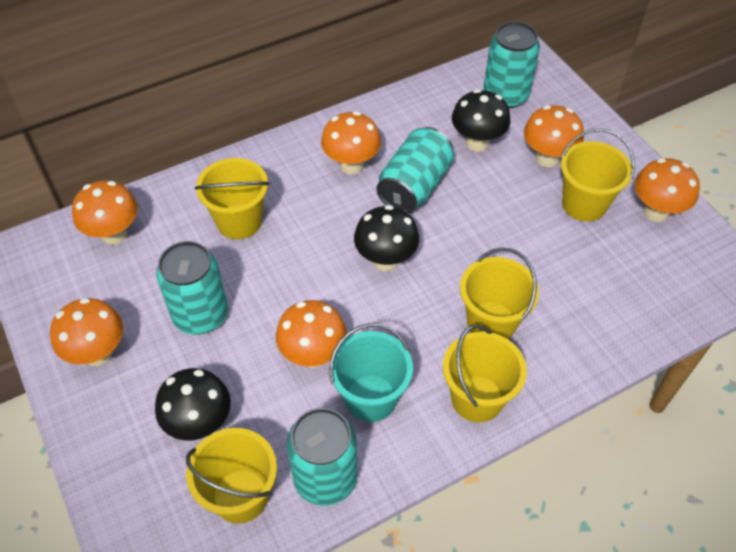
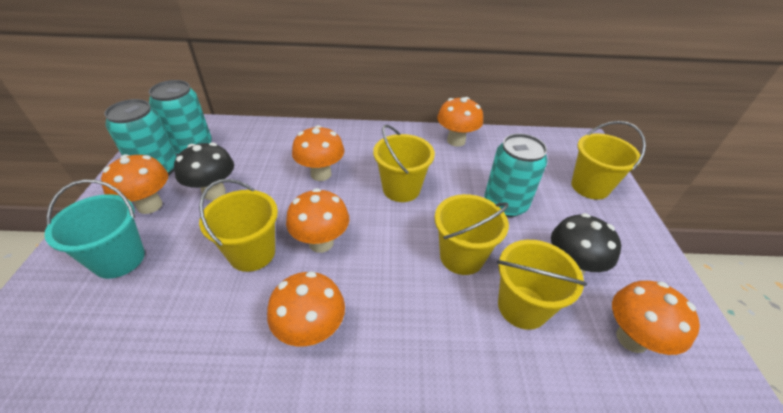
black mushroom: 3 -> 2
turquoise can: 4 -> 3

